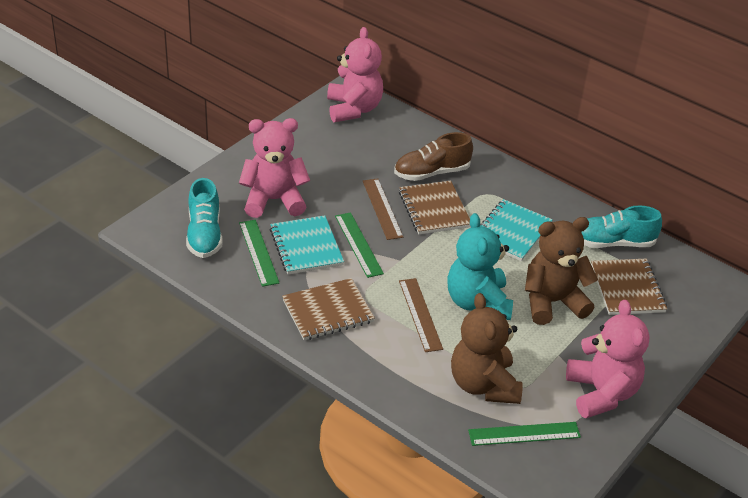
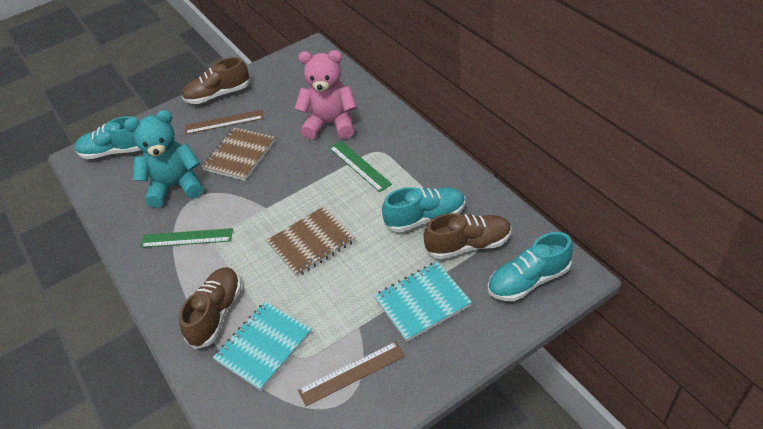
brown notebook: 3 -> 2
brown shoe: 1 -> 3
brown teddy bear: 2 -> 0
green ruler: 3 -> 2
pink teddy bear: 3 -> 1
turquoise shoe: 2 -> 3

